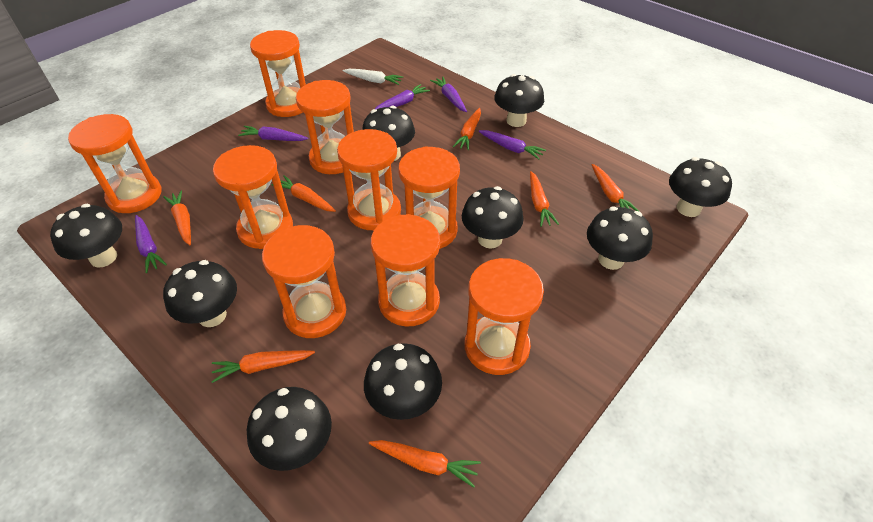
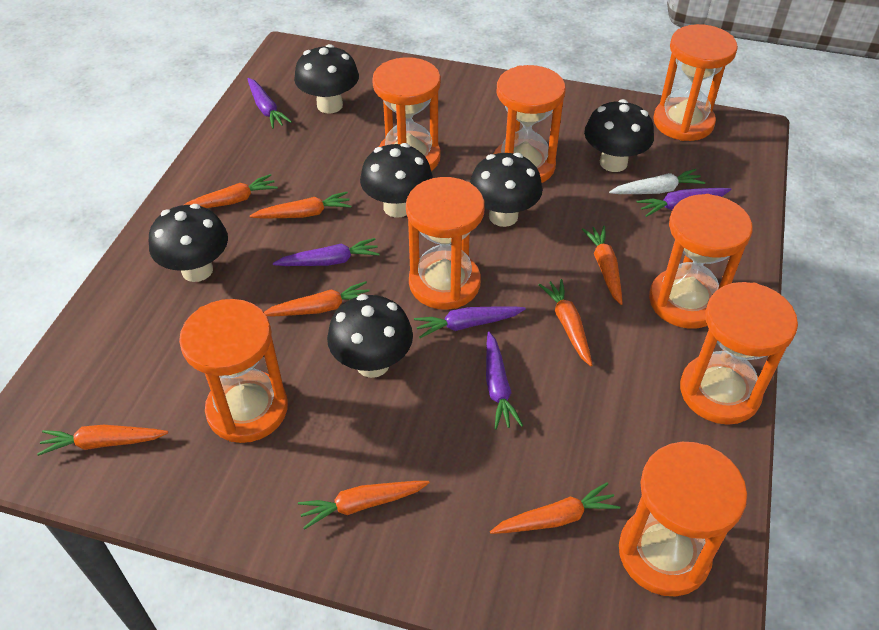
black mushroom: 9 -> 6
orange carrot: 7 -> 8
orange hourglass: 9 -> 8

